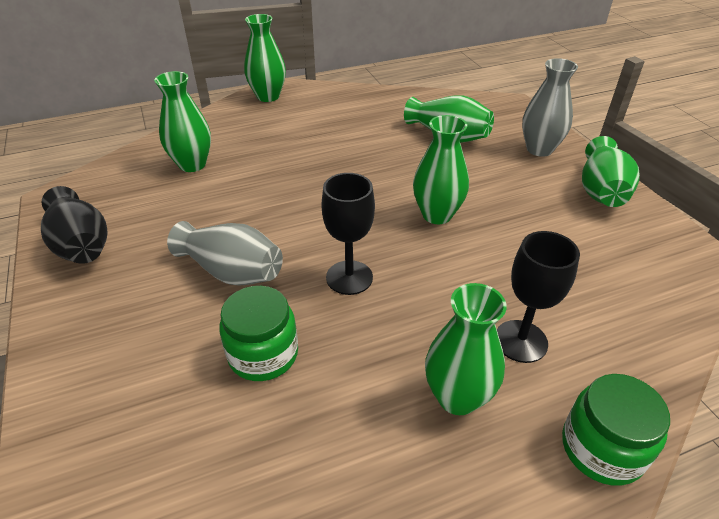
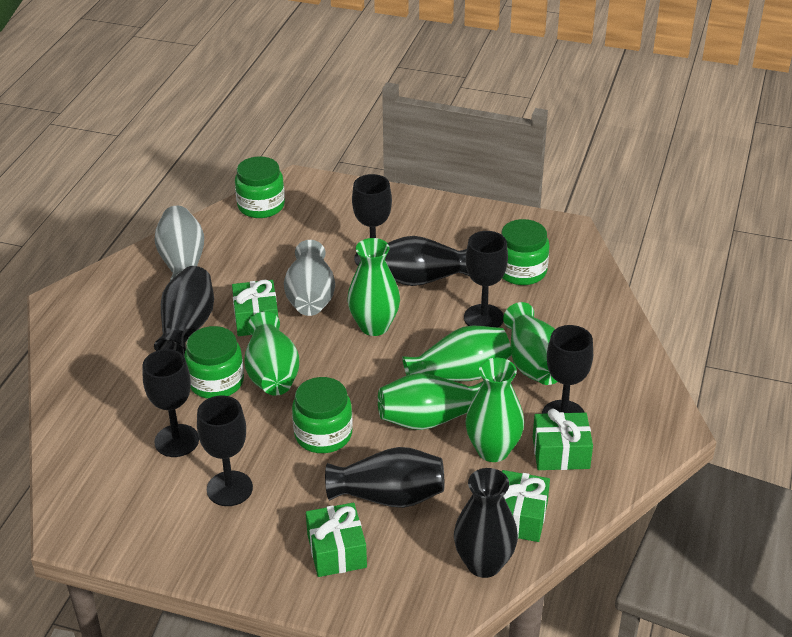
black goblet: 2 -> 5
black vase: 1 -> 4
green gift: 0 -> 4
green jar: 2 -> 4

